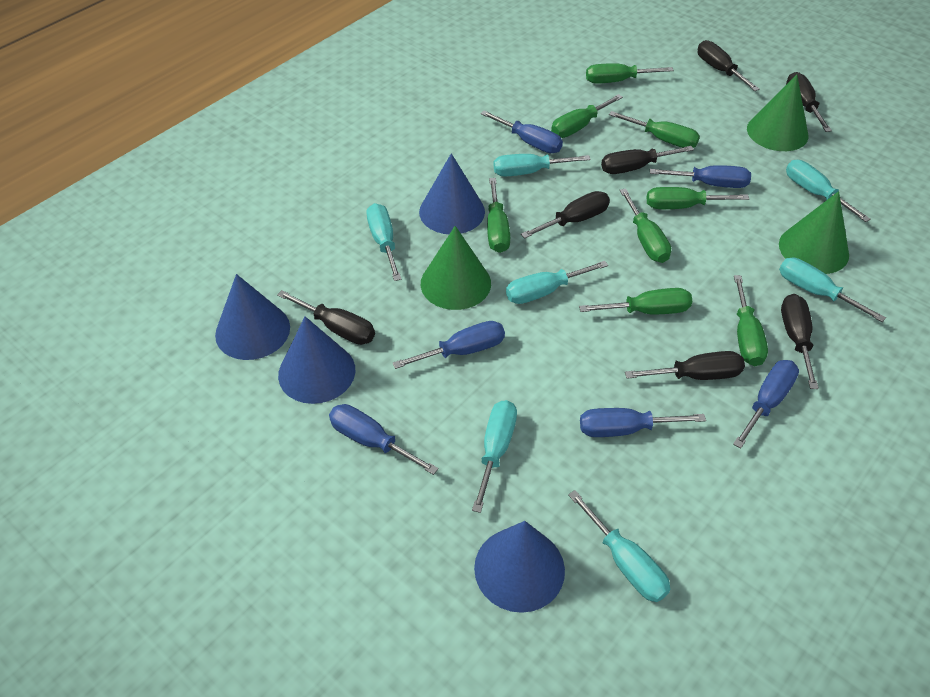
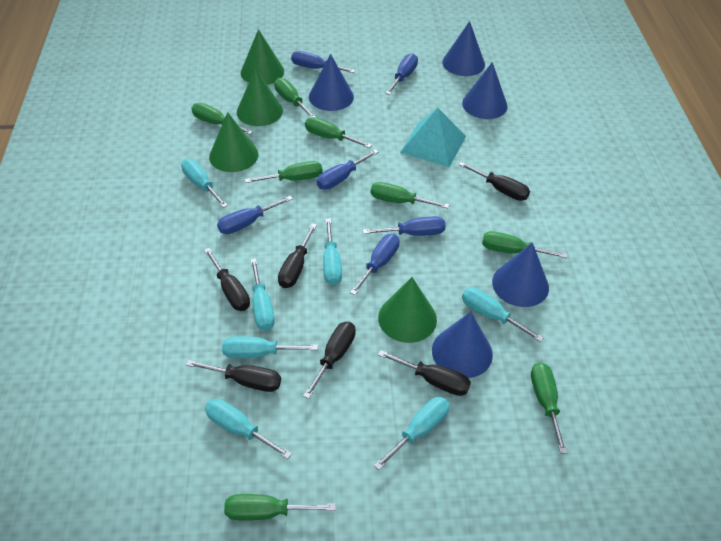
black screwdriver: 7 -> 6
blue cone: 4 -> 5
green cone: 3 -> 4
turquoise pyramid: 0 -> 1

